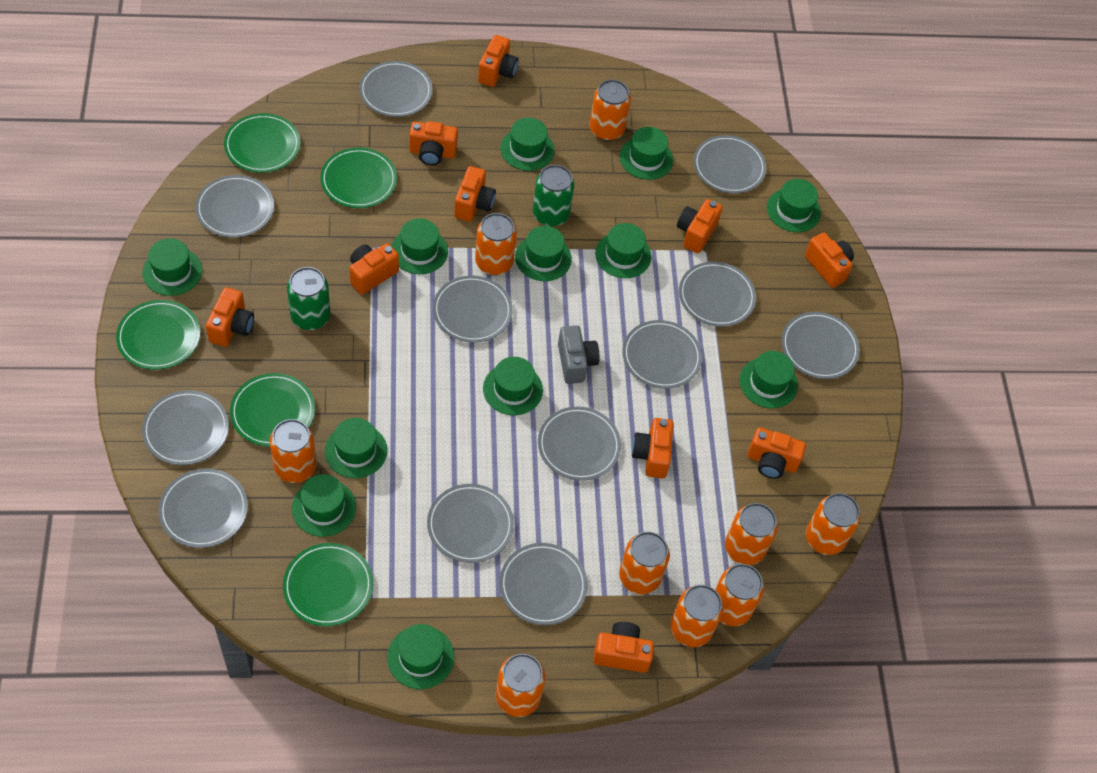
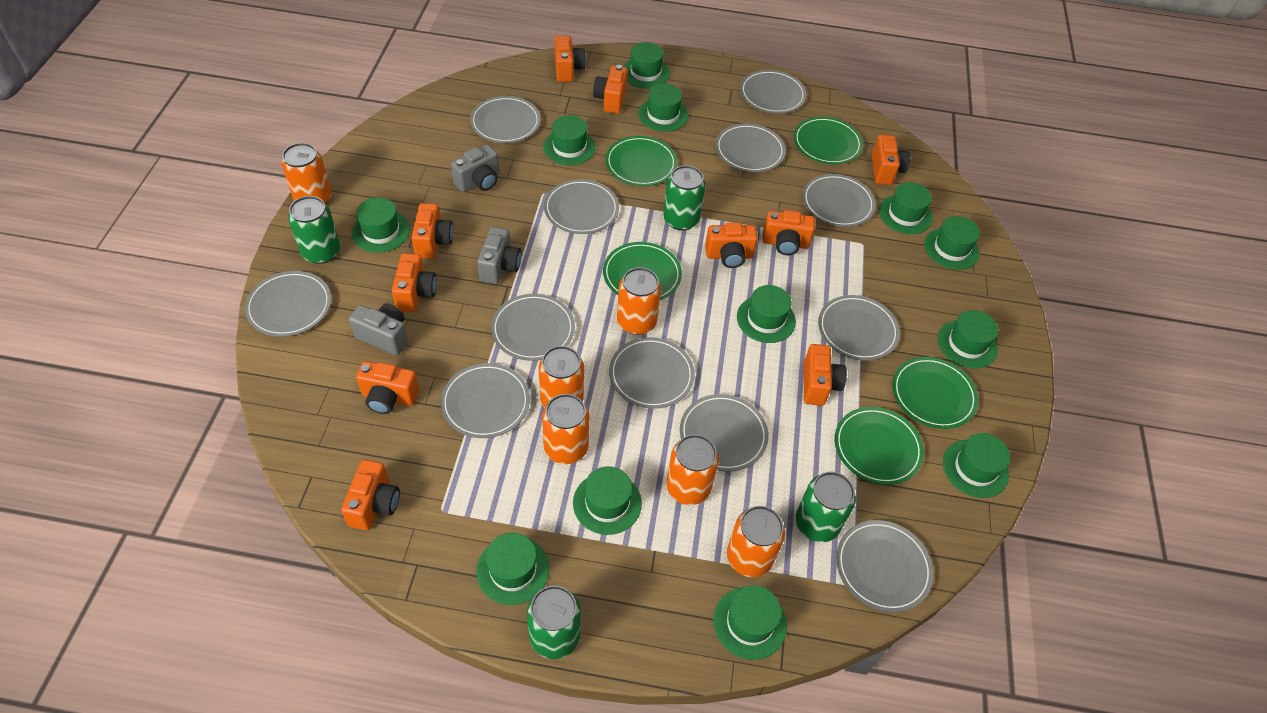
green can: 2 -> 4
grey camera: 1 -> 3
orange can: 9 -> 6

